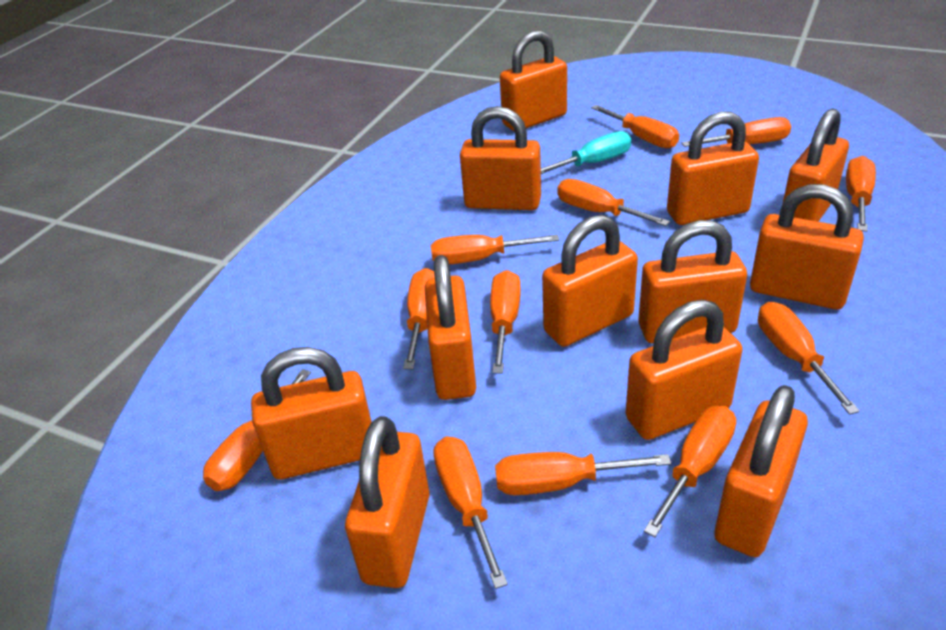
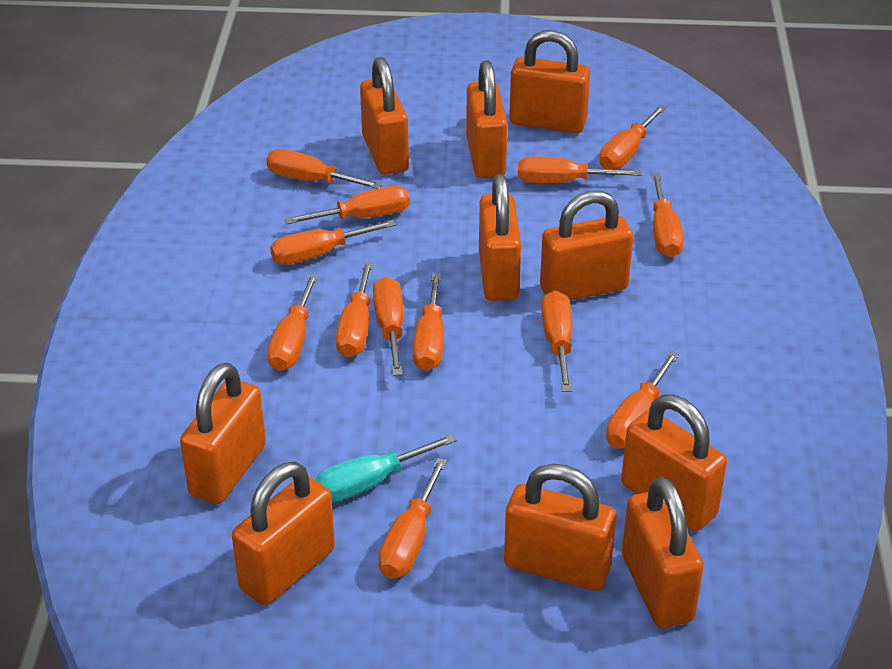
orange padlock: 12 -> 10
orange screwdriver: 12 -> 13

